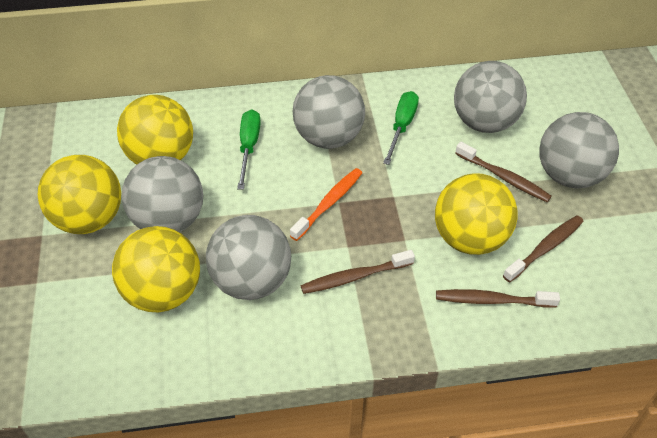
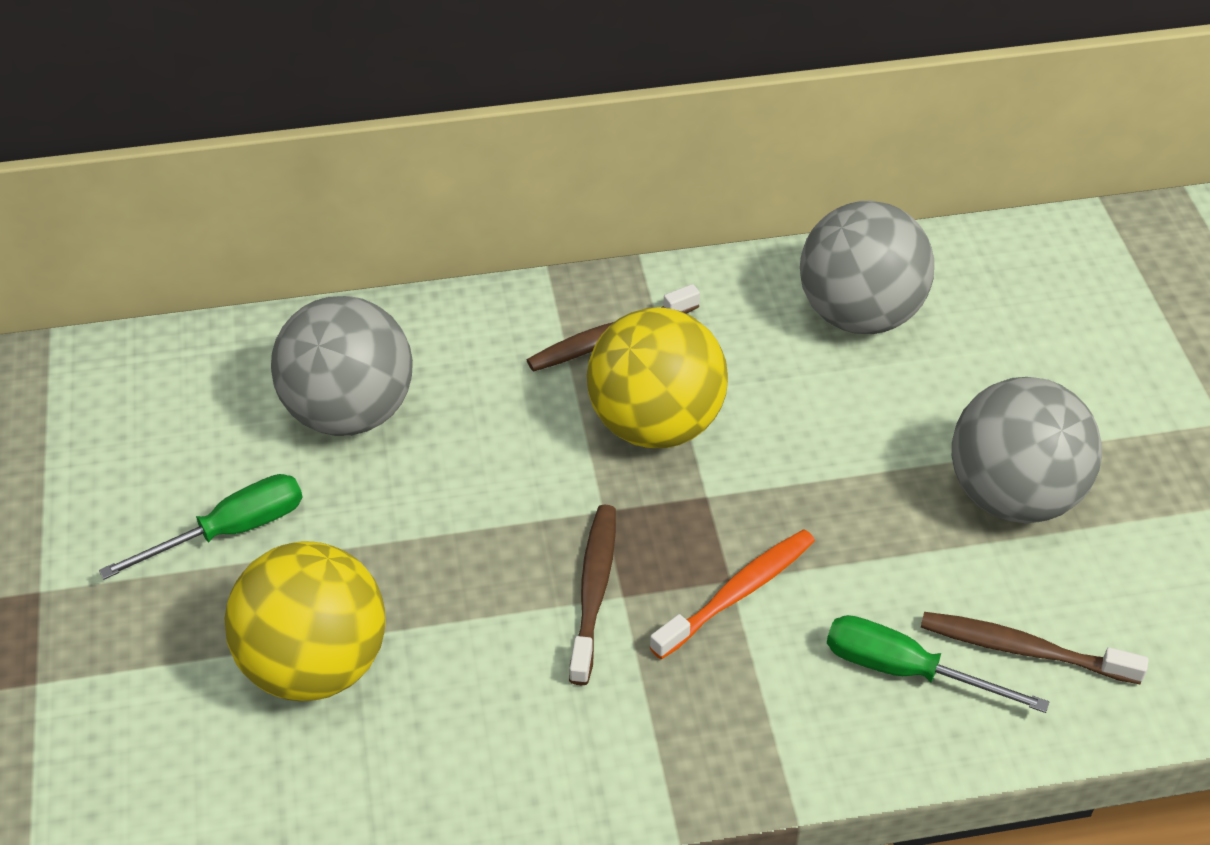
brown toothbrush: 4 -> 3
grey ball: 5 -> 3
yellow ball: 4 -> 2

